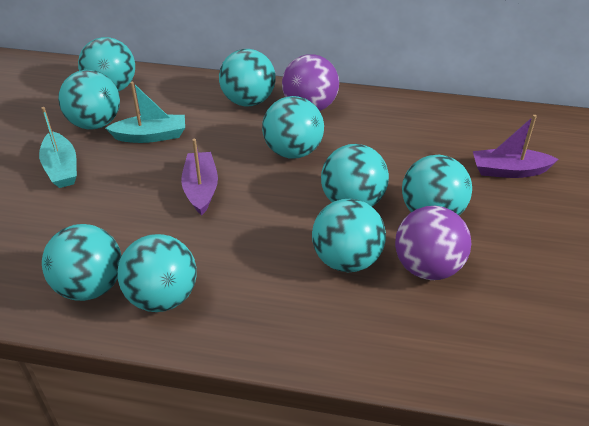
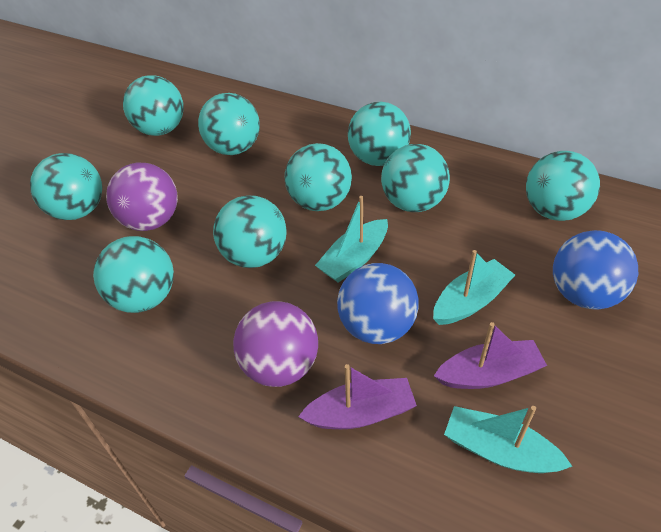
blue ball: 0 -> 2
turquoise boat: 2 -> 3

